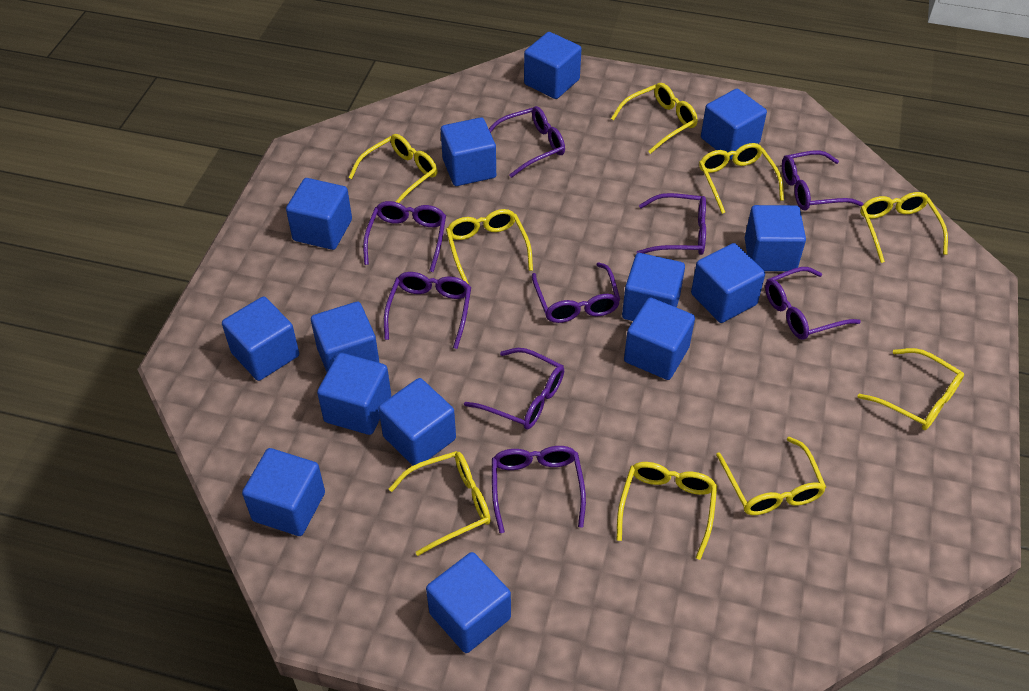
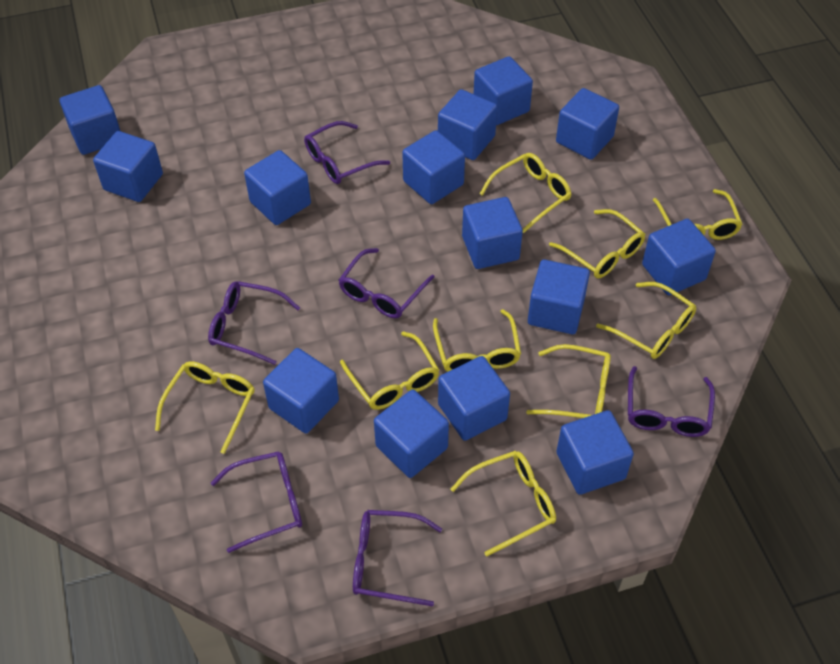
purple glasses: 9 -> 6

